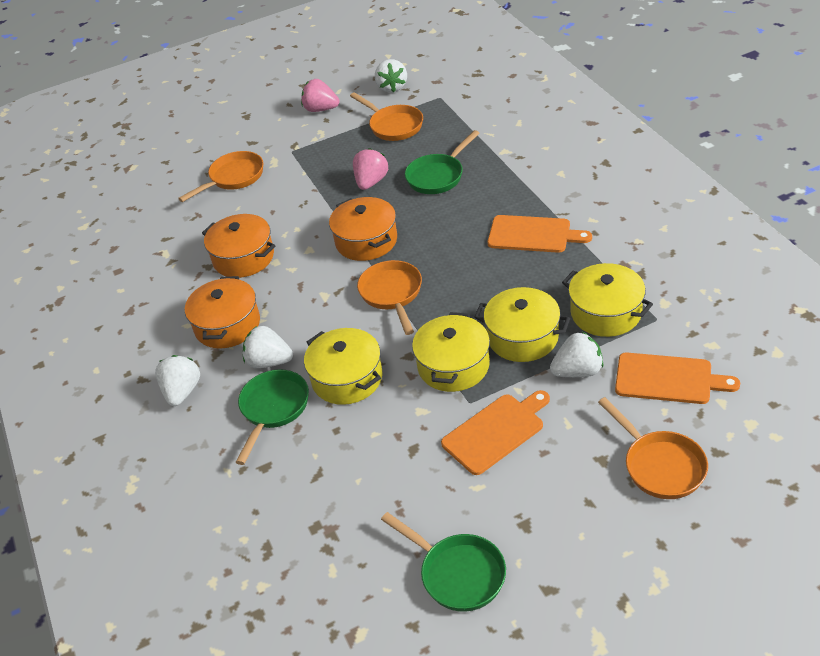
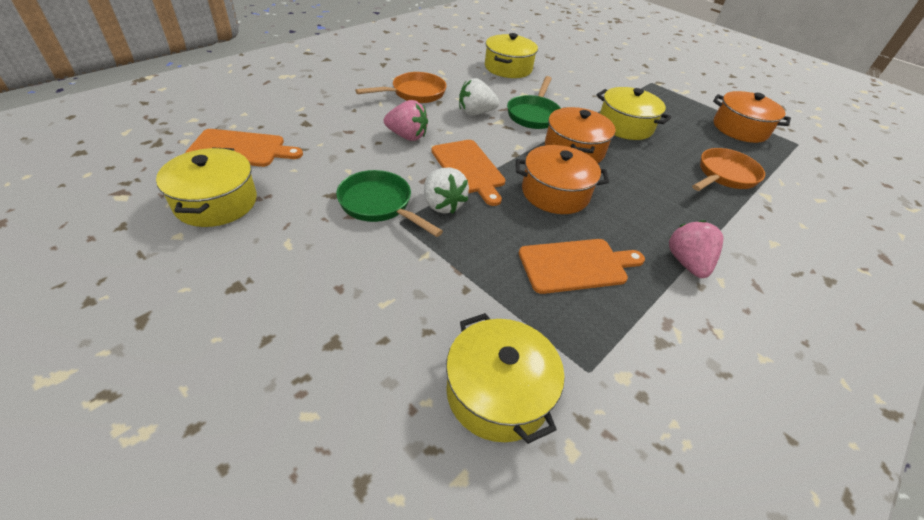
green pan: 3 -> 2
orange pan: 4 -> 2
white strawberry: 4 -> 2

